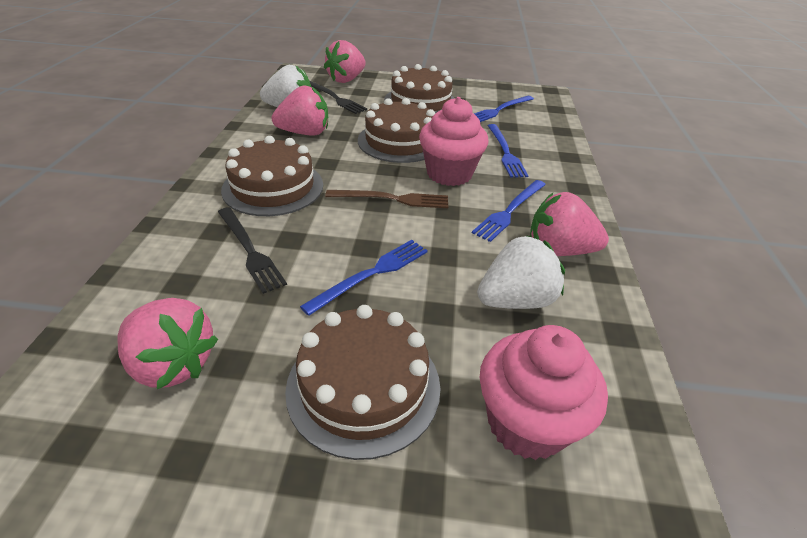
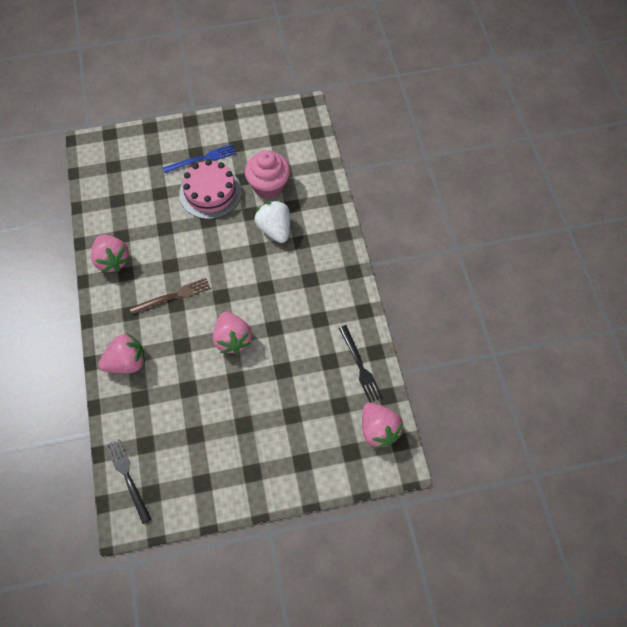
blue fork: 4 -> 1
brown cake: 4 -> 0
pink cake: 0 -> 1
pink cupcake: 2 -> 1
white strawberry: 2 -> 1

